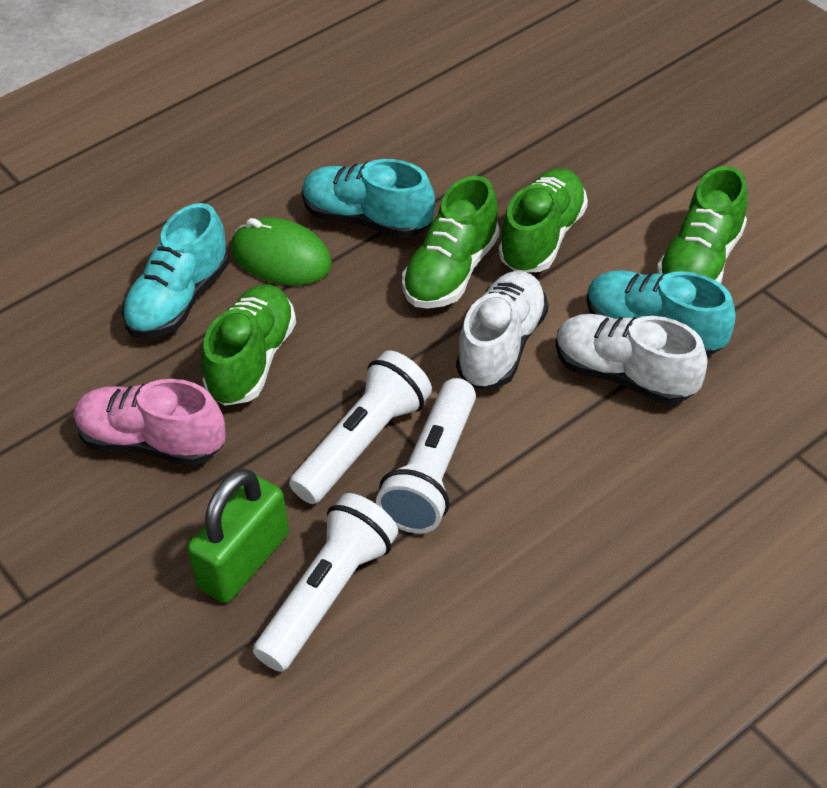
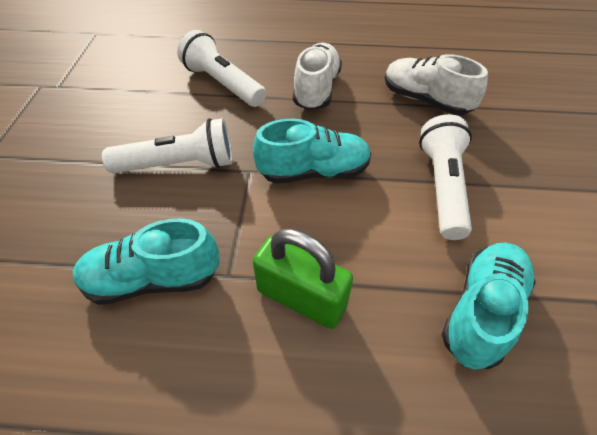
green mouse: 1 -> 0
green shoe: 4 -> 0
pink shoe: 1 -> 0

